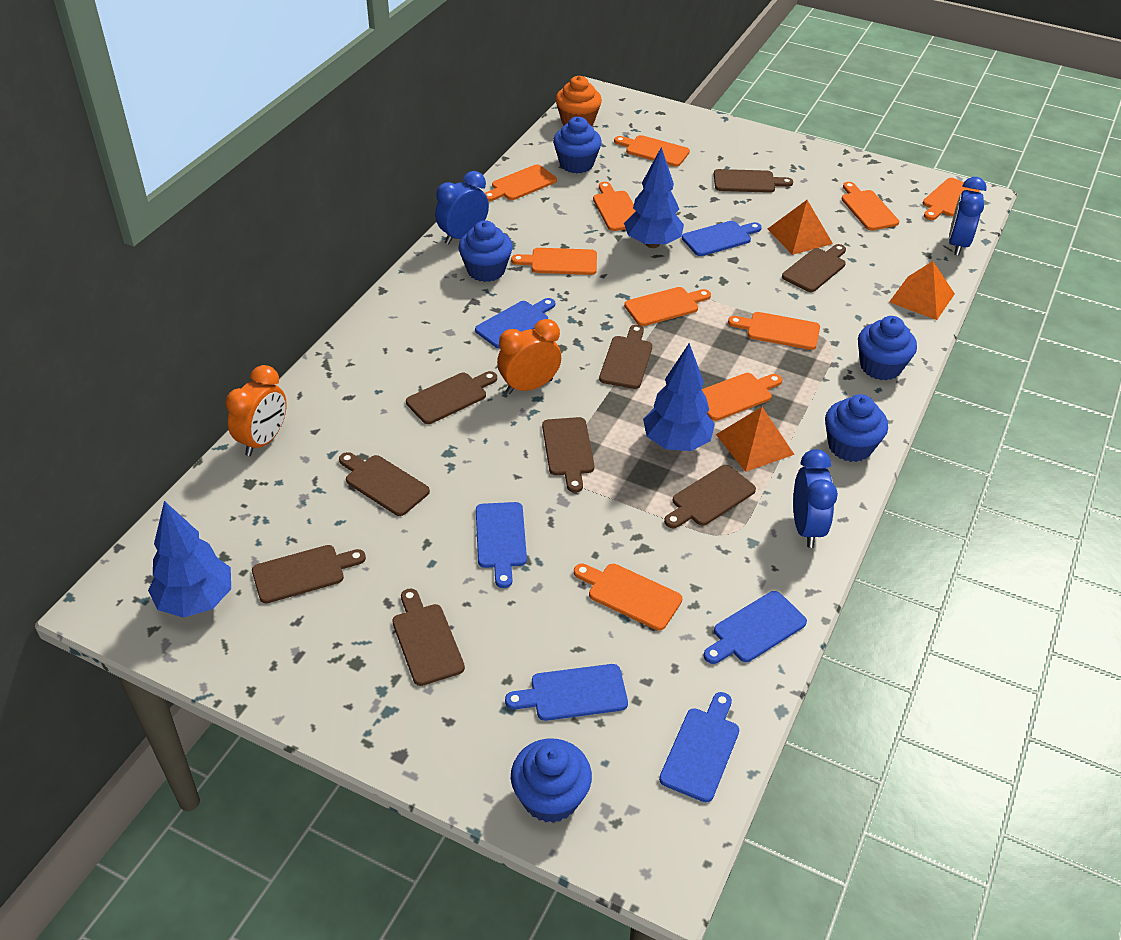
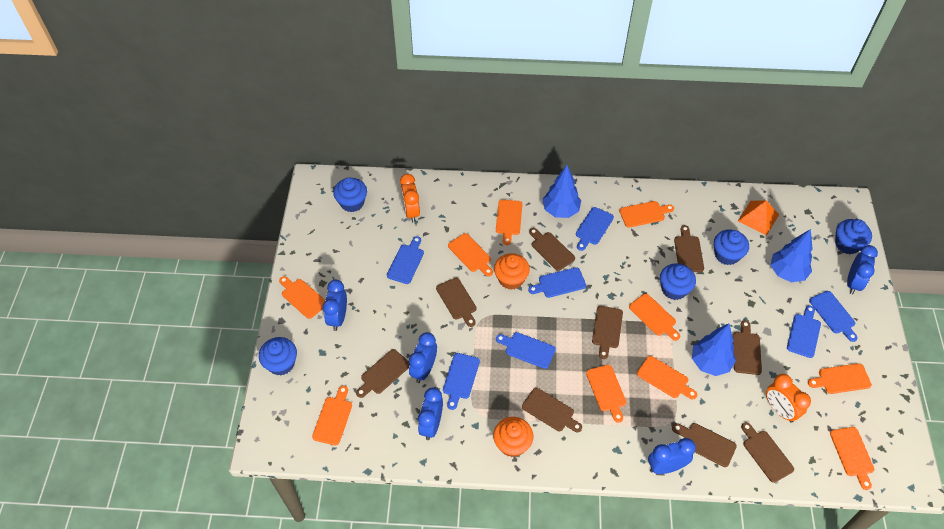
blue clock: 3 -> 5
blue cutting board: 6 -> 7
orange cupcake: 1 -> 2
orange pyramid: 3 -> 1

